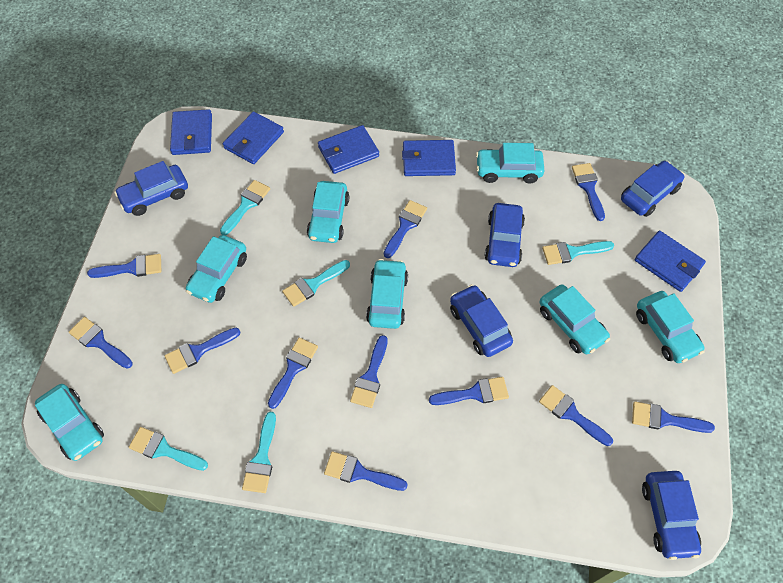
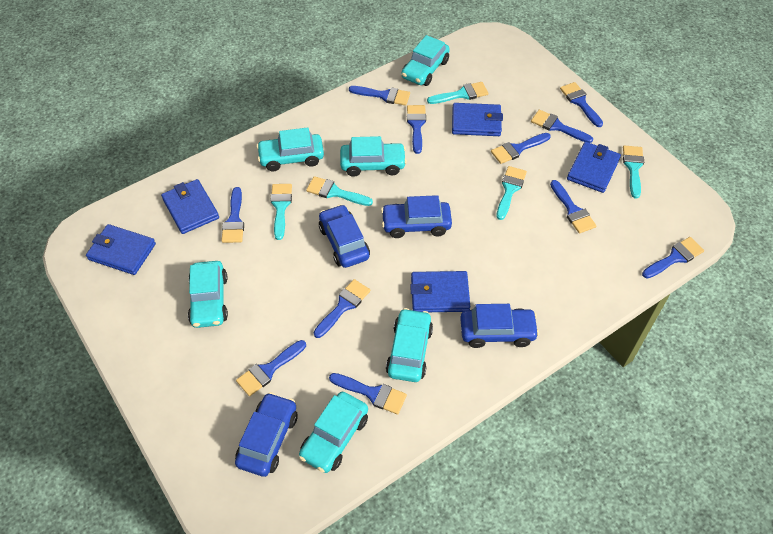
blue car: 5 -> 4
turquoise car: 7 -> 6

